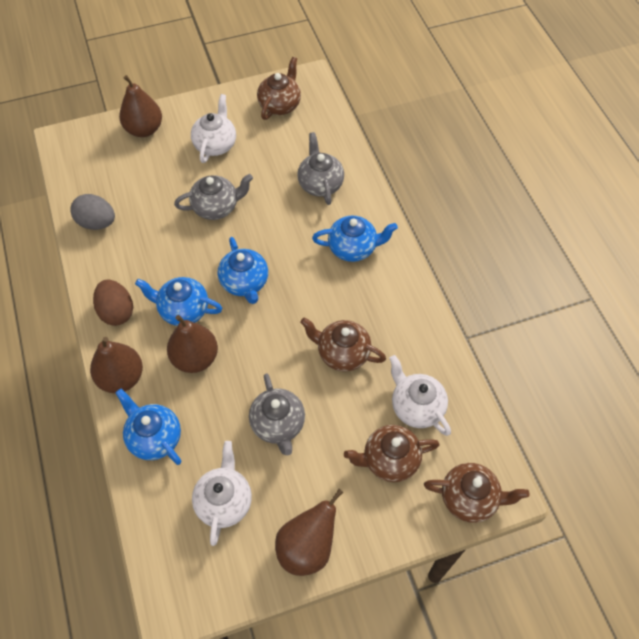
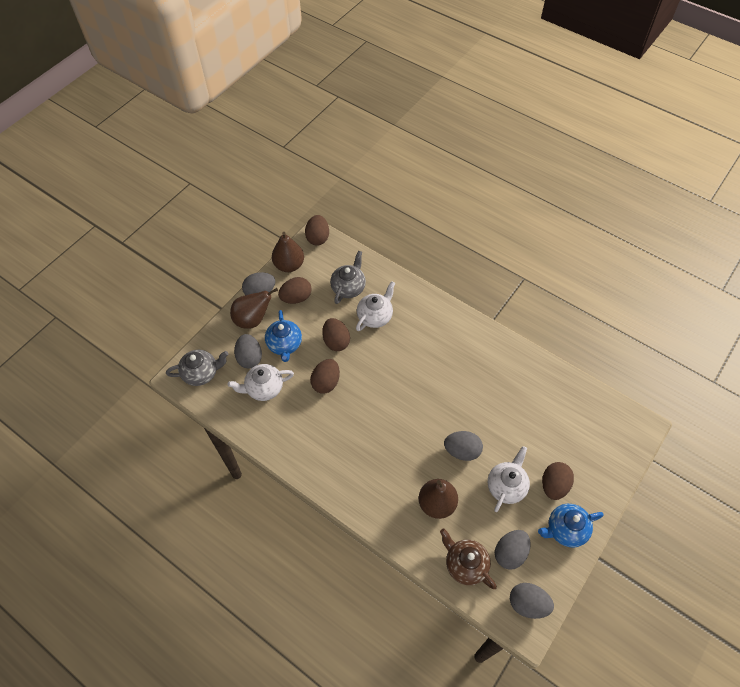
blue teapot: 4 -> 2
brown egg: 1 -> 5
brown pear: 4 -> 3
brown teapot: 4 -> 1
grey egg: 1 -> 5
grey teapot: 3 -> 2

